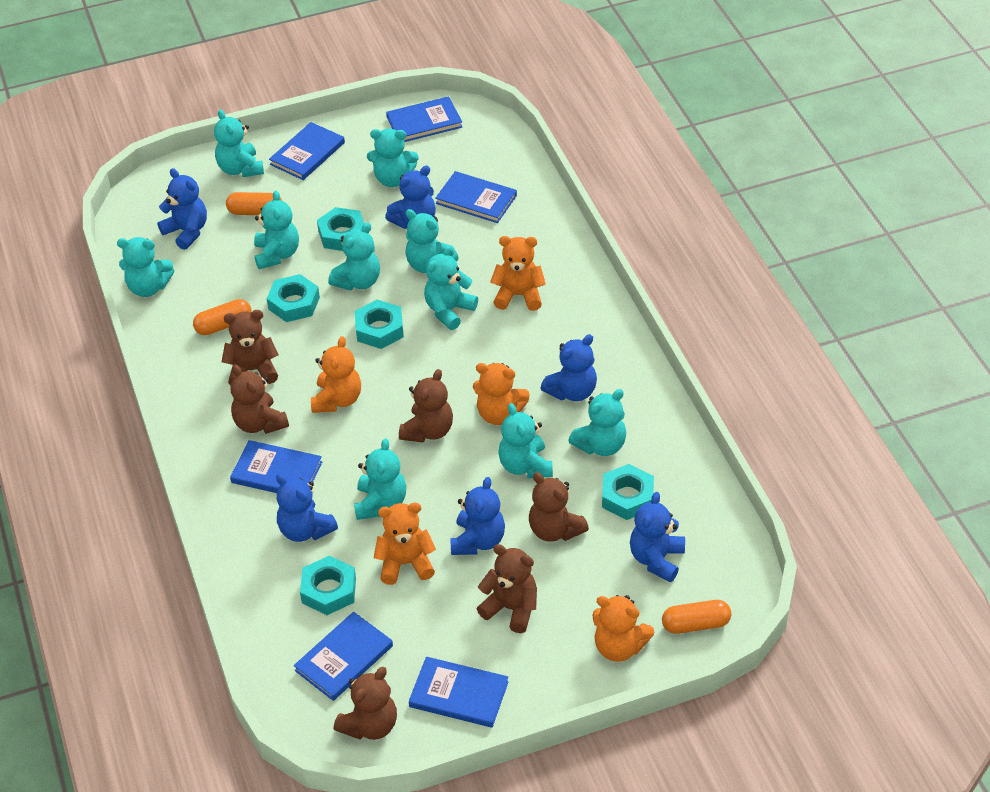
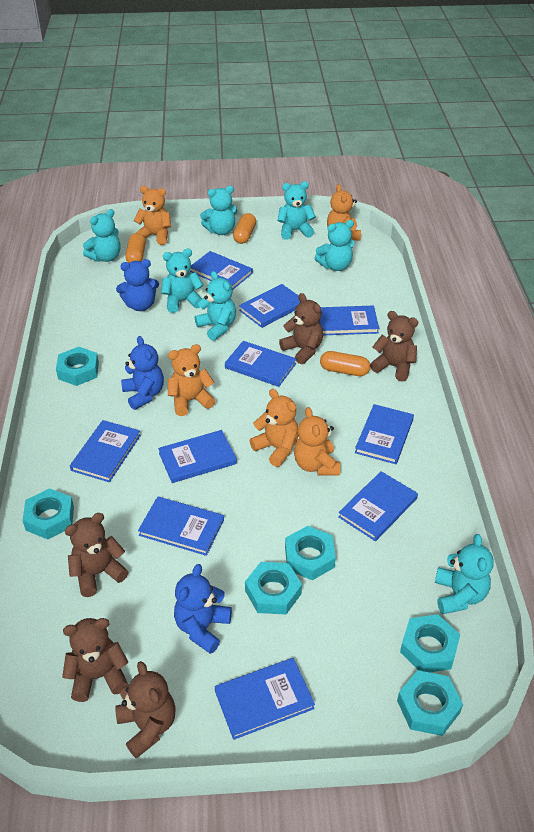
blue book: 6 -> 10
blue teddy bear: 6 -> 3
brown teddy bear: 6 -> 5
turquoise nut: 5 -> 6
turquoise teddy bear: 10 -> 7

